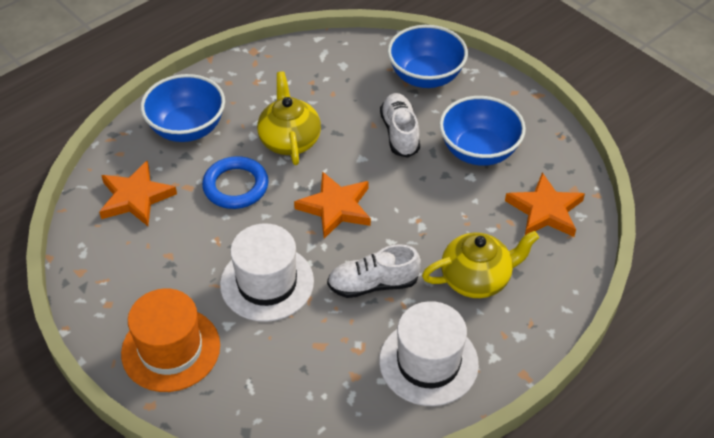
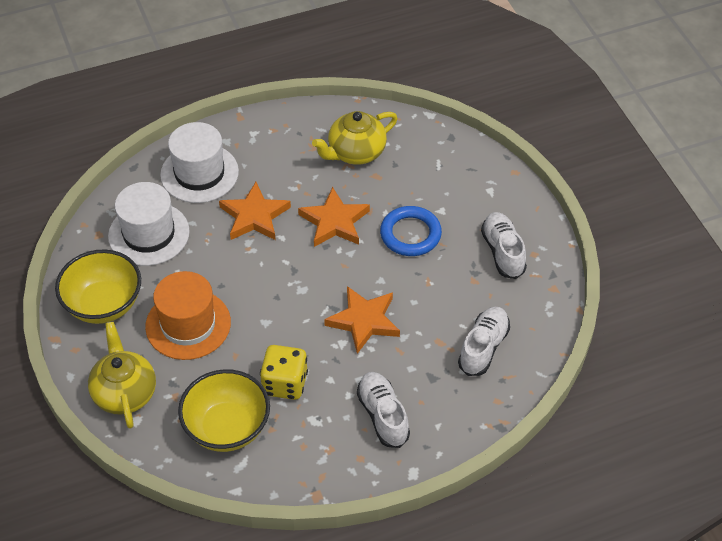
blue bowl: 3 -> 0
white shoe: 2 -> 3
yellow bowl: 0 -> 2
yellow dice: 0 -> 1

